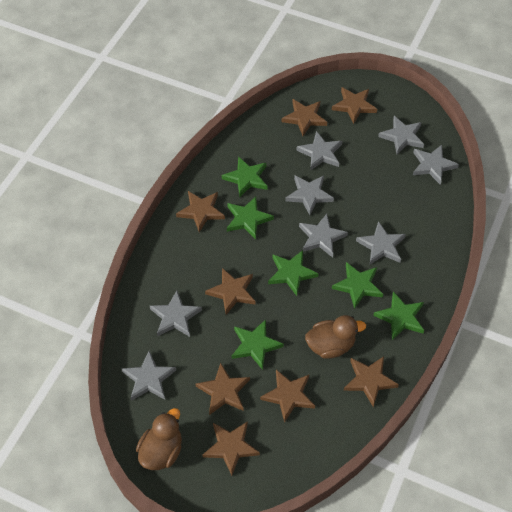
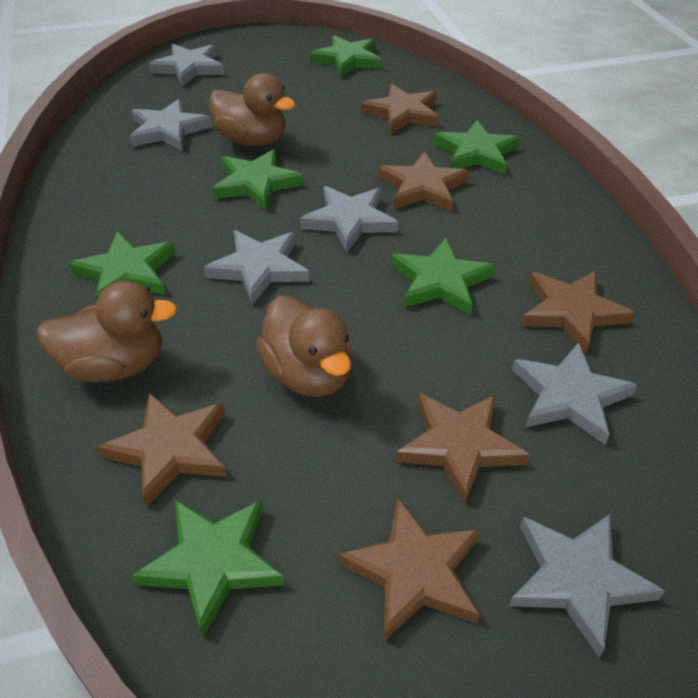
brown duck: 2 -> 3
brown star: 8 -> 6
grey star: 8 -> 6

